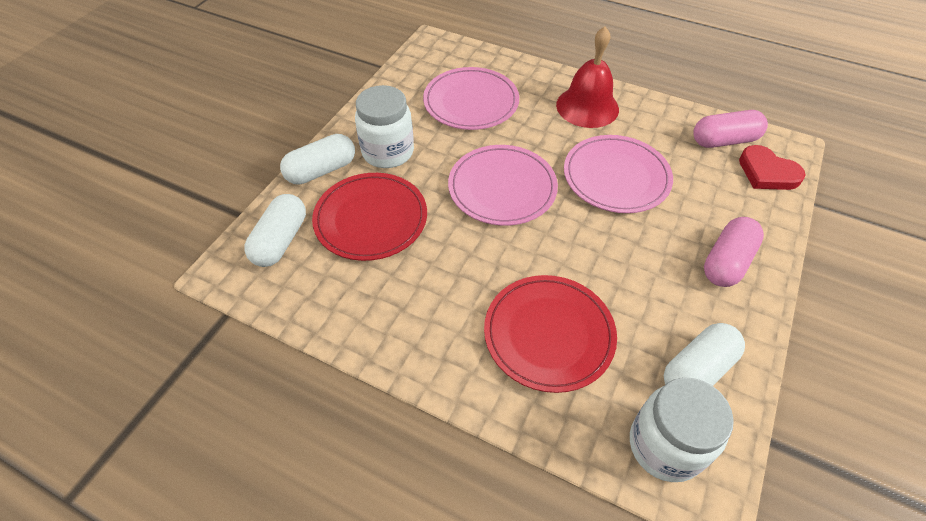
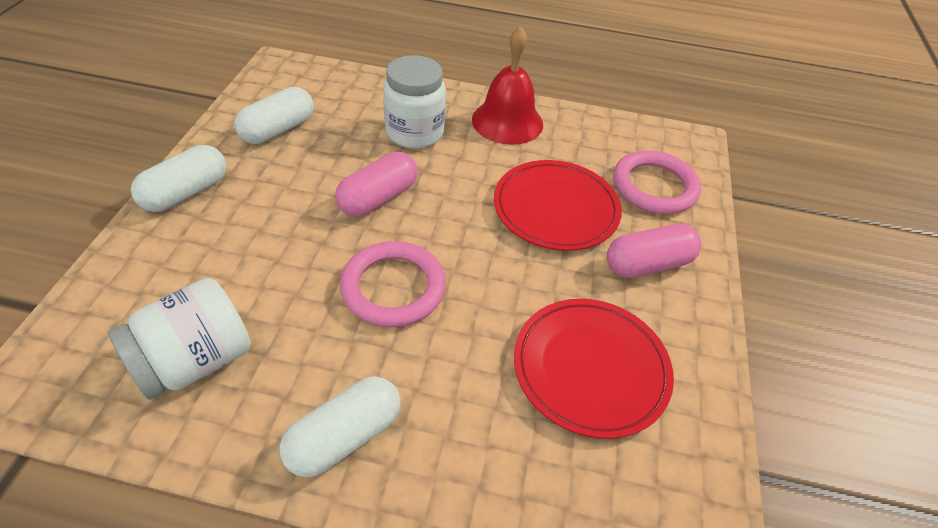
pink plate: 3 -> 0
pink ring: 0 -> 2
red heart: 1 -> 0

